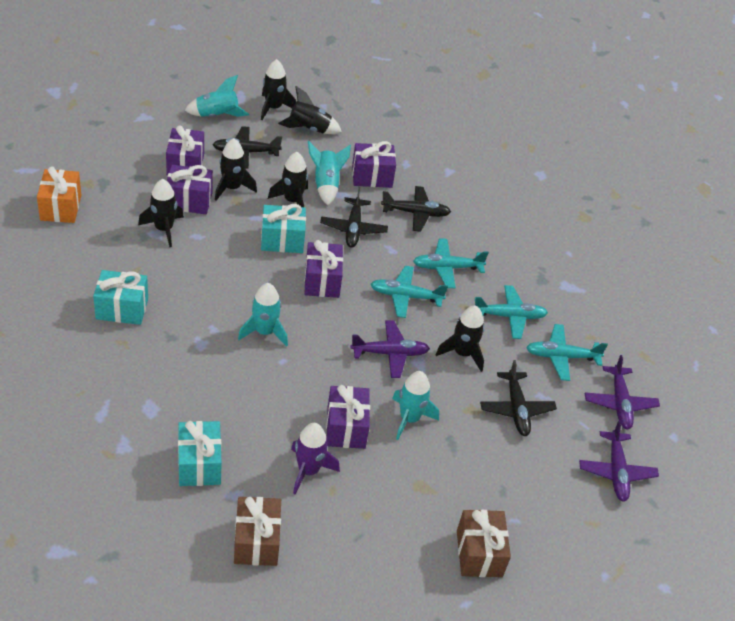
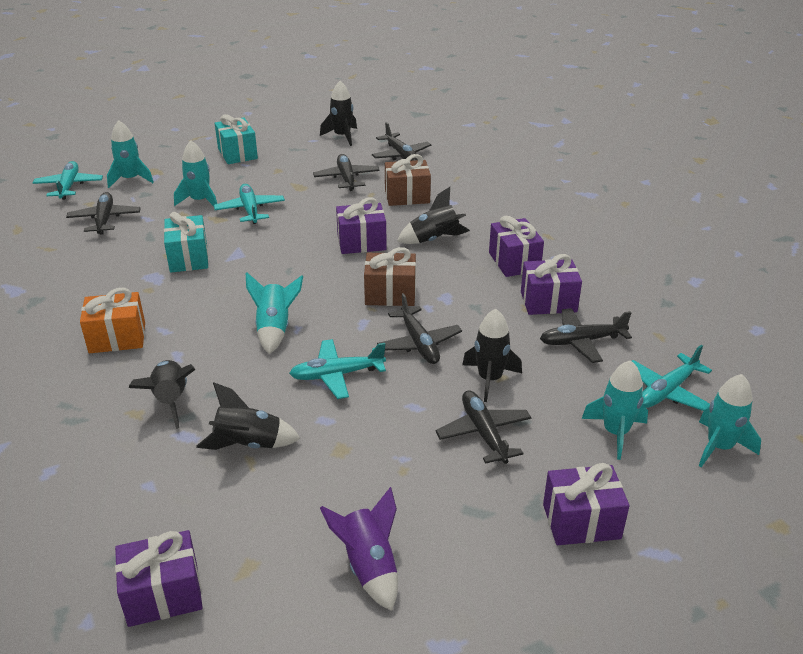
black plane: 4 -> 6
black rocket: 6 -> 5
purple plane: 3 -> 0
turquoise gift: 3 -> 2
turquoise rocket: 4 -> 5

